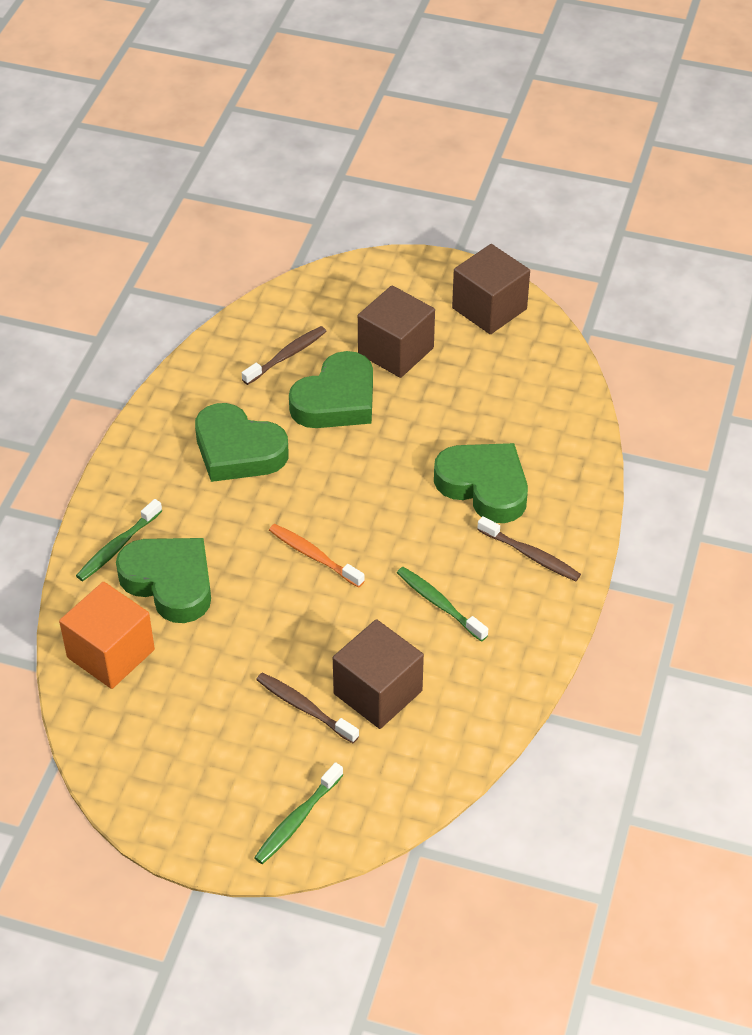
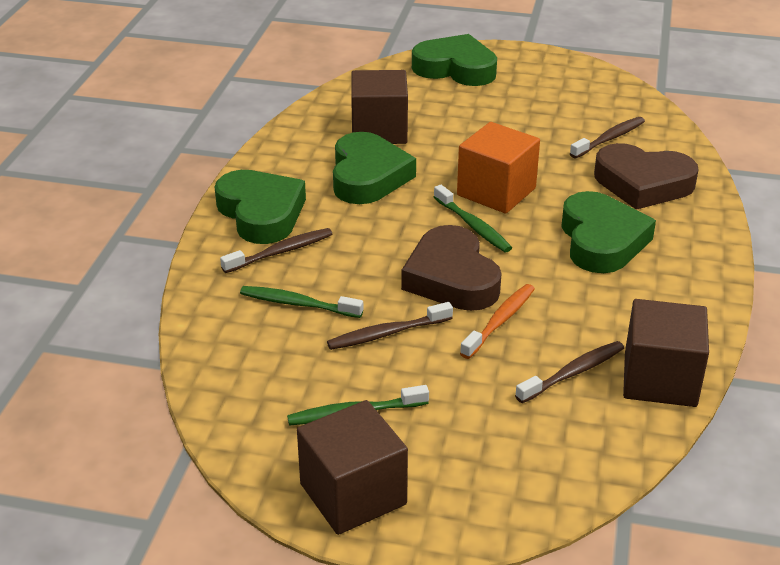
brown heart: 0 -> 2
brown toothbrush: 3 -> 4

